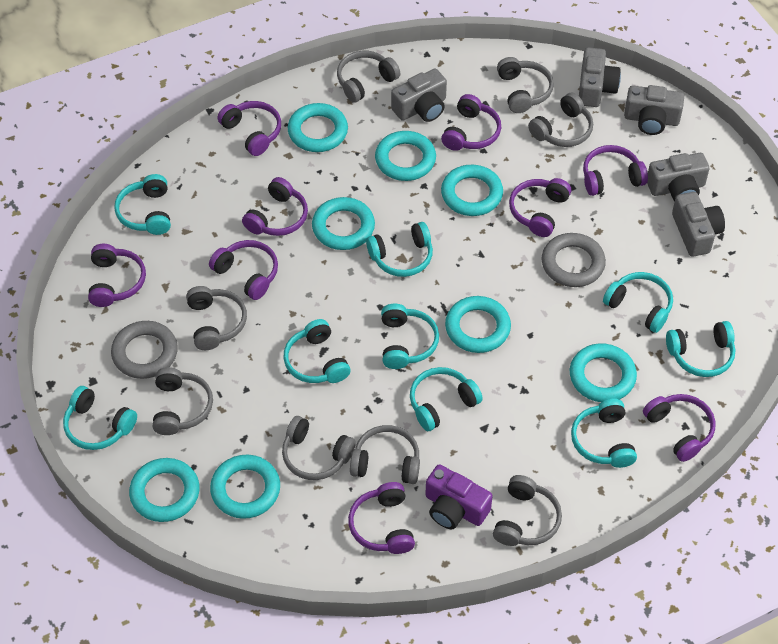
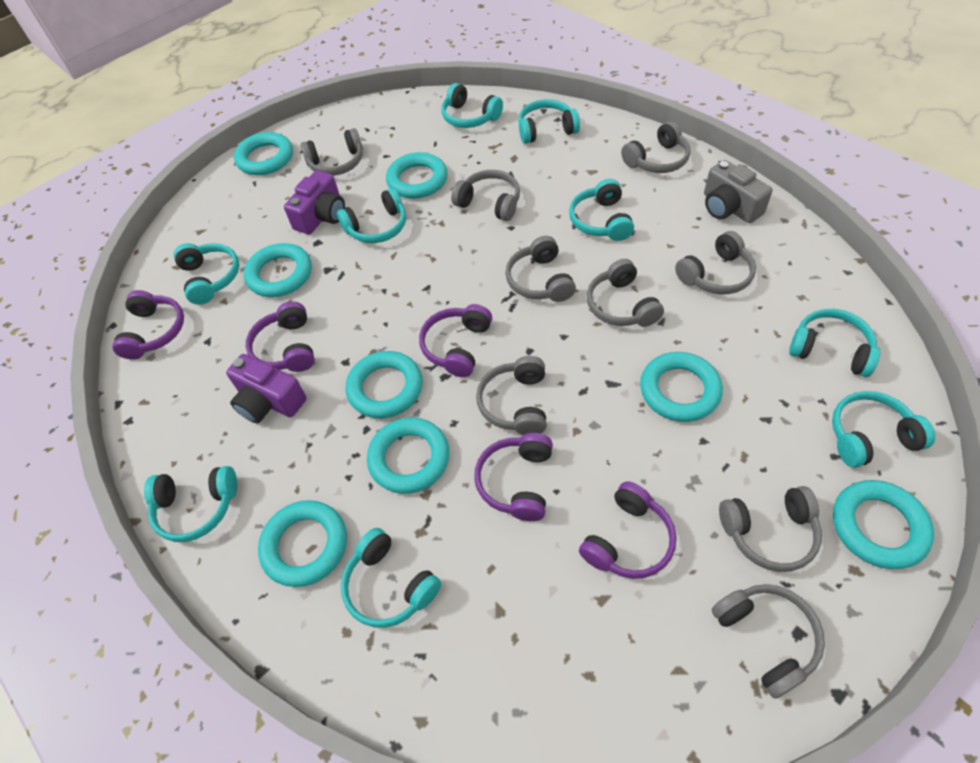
grey camera: 5 -> 1
grey headphones: 8 -> 9
grey ring: 2 -> 0
purple camera: 1 -> 2
purple headphones: 9 -> 5

